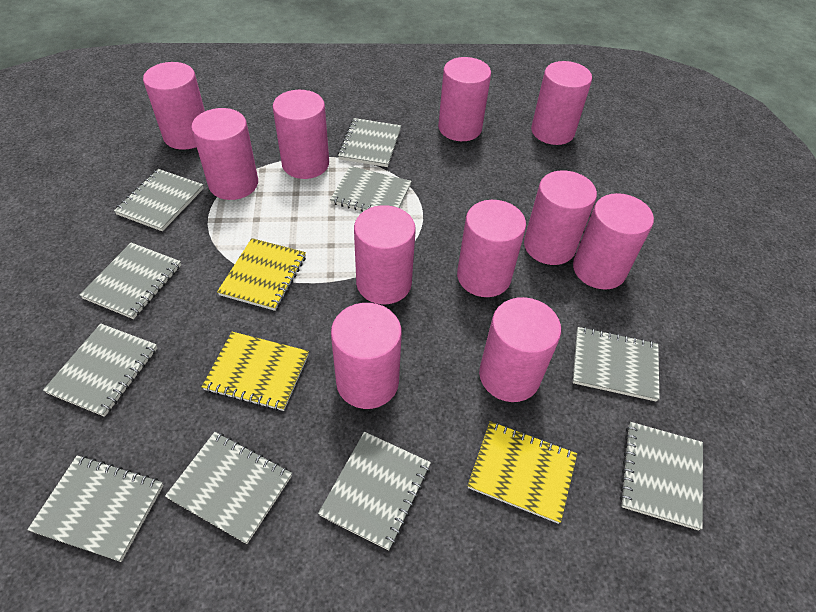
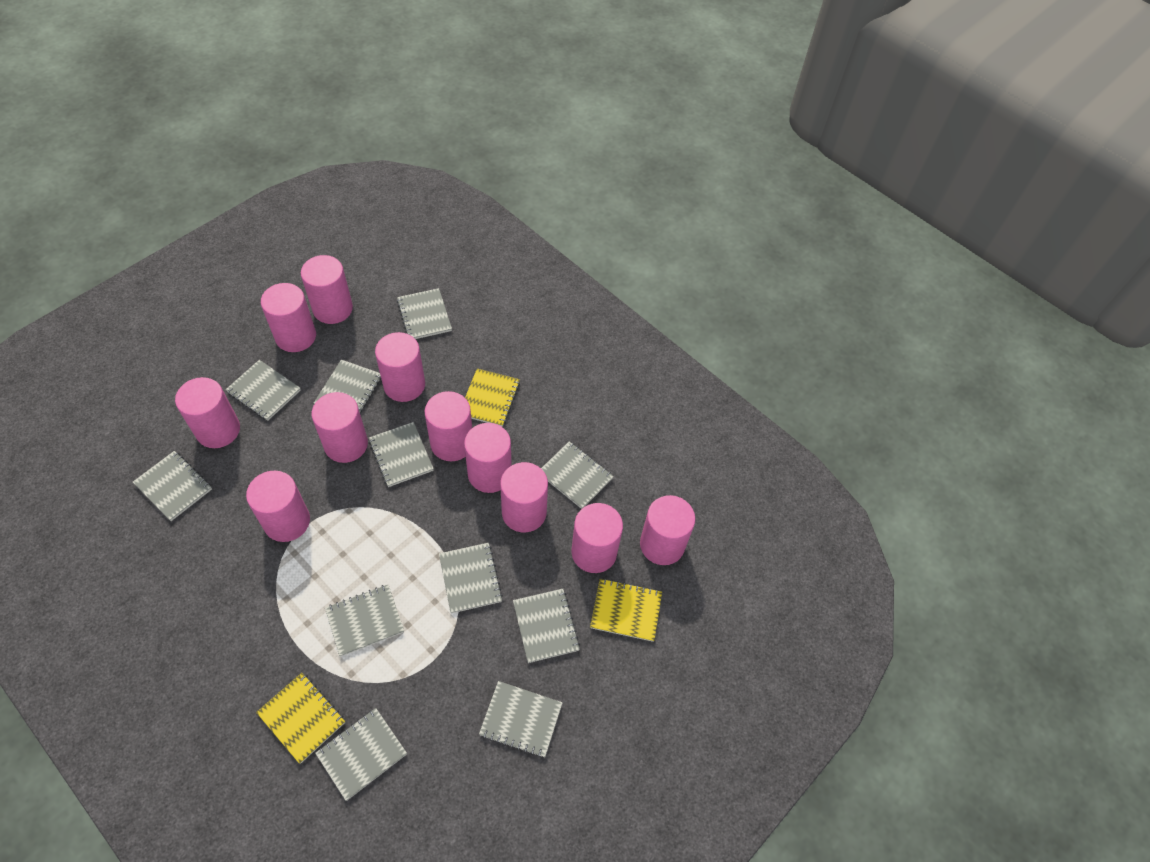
grey notebook: 10 -> 11

